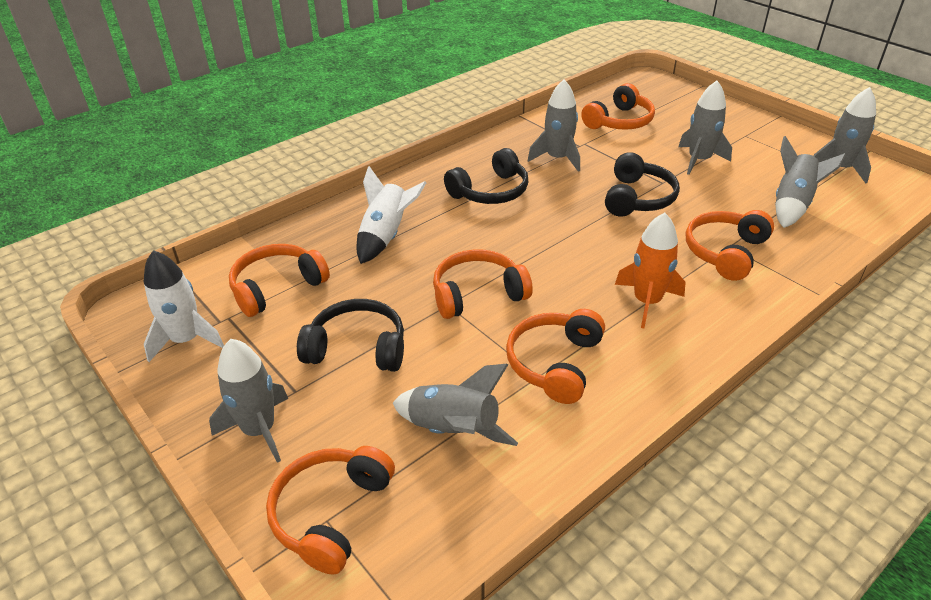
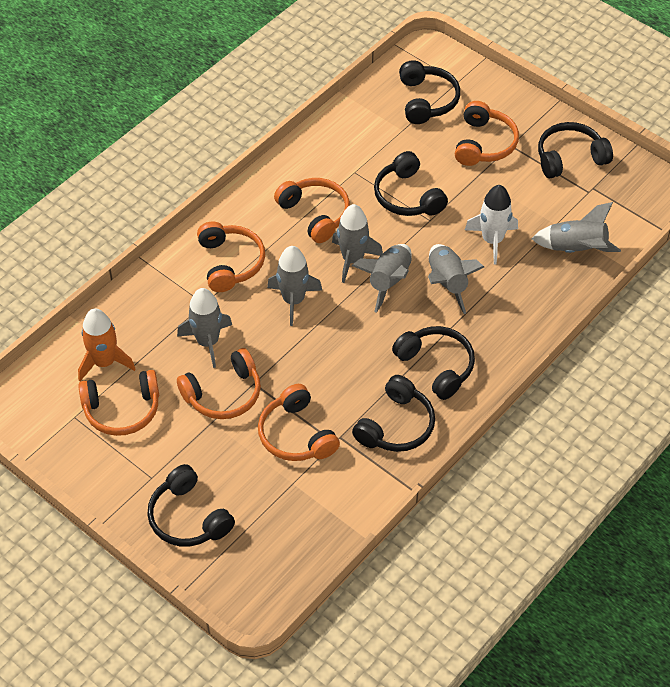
black headphones: 3 -> 6
white rocket: 2 -> 1

